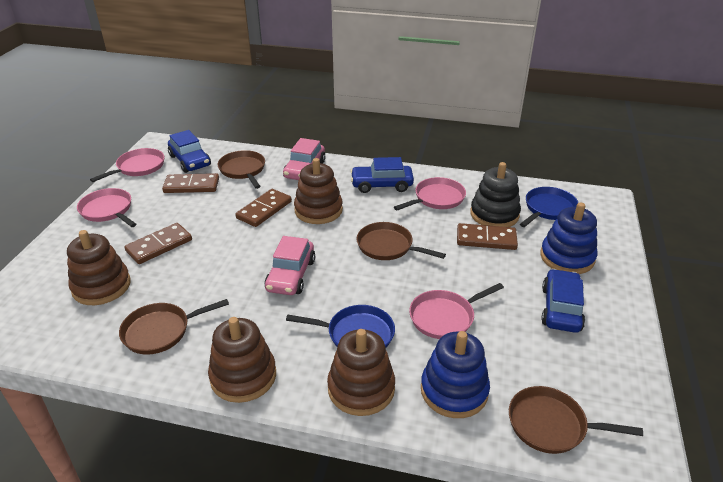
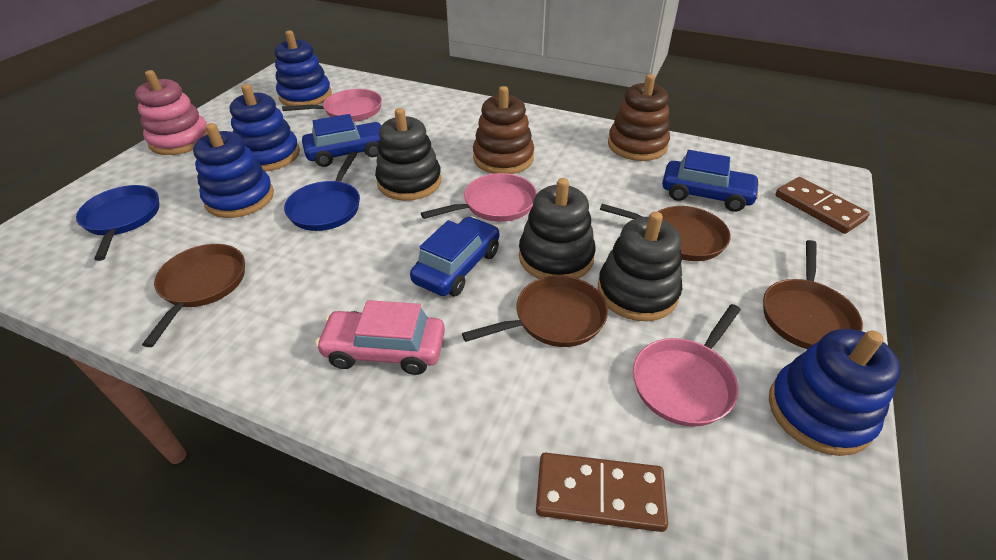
black stacking toy: 1 -> 3
blue stacking toy: 2 -> 4
brown domino: 4 -> 2
brown stacking toy: 4 -> 2
pink car: 2 -> 1
pink pan: 4 -> 3
pink stacking toy: 0 -> 1

